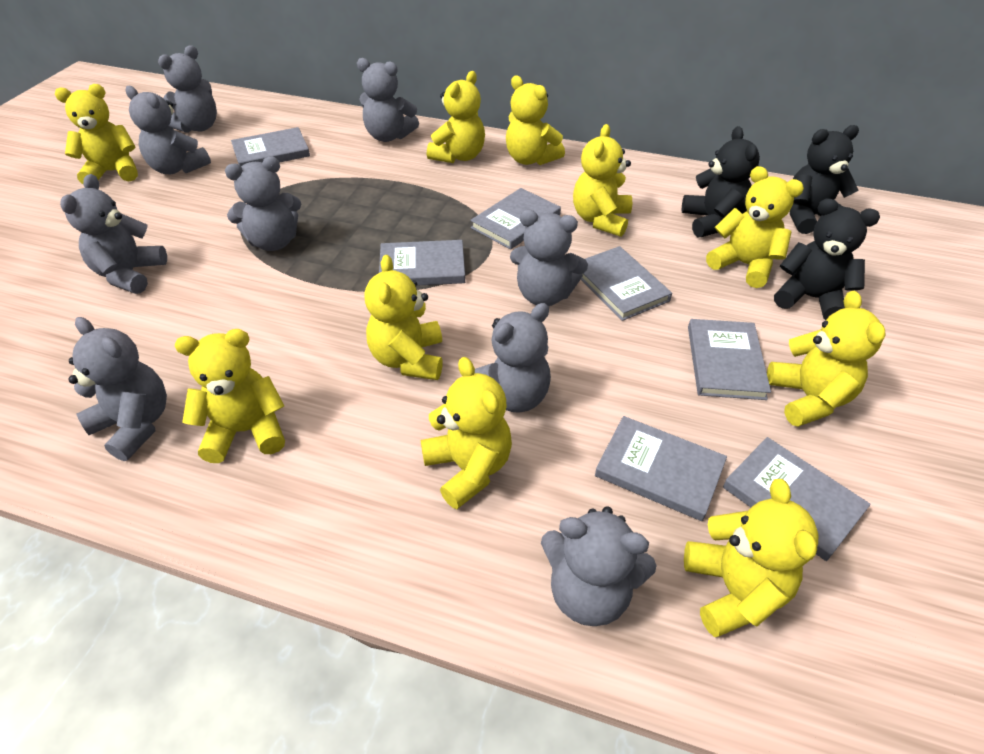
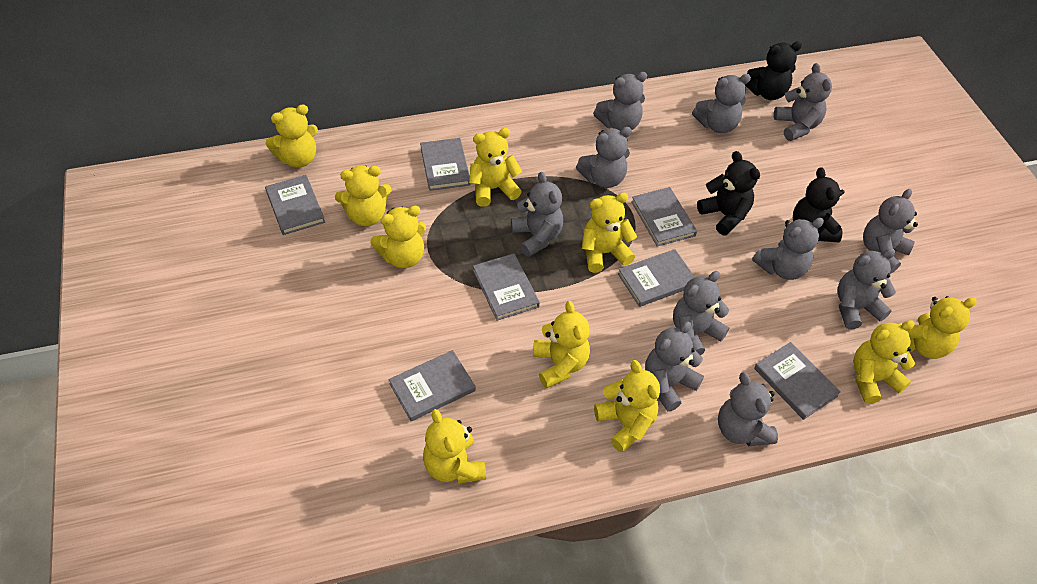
grey teddy bear: 9 -> 11

